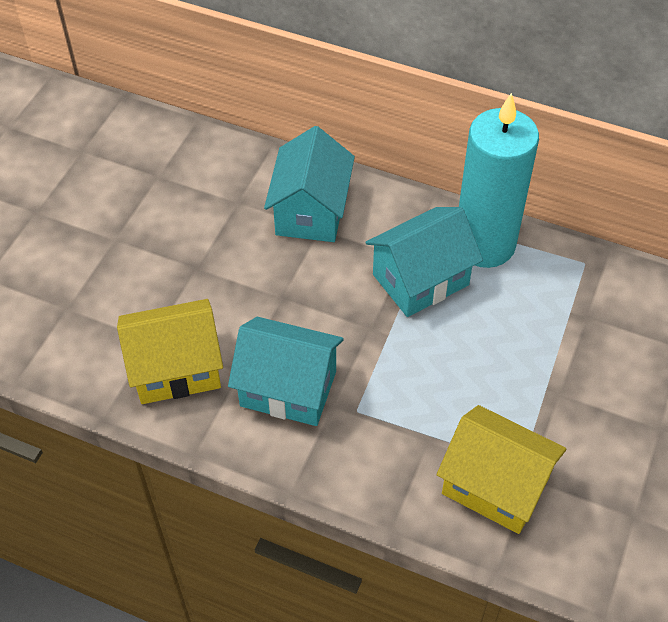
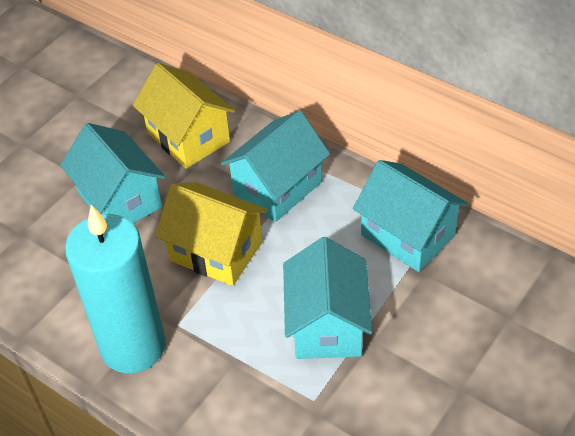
turquoise house: 3 -> 4

